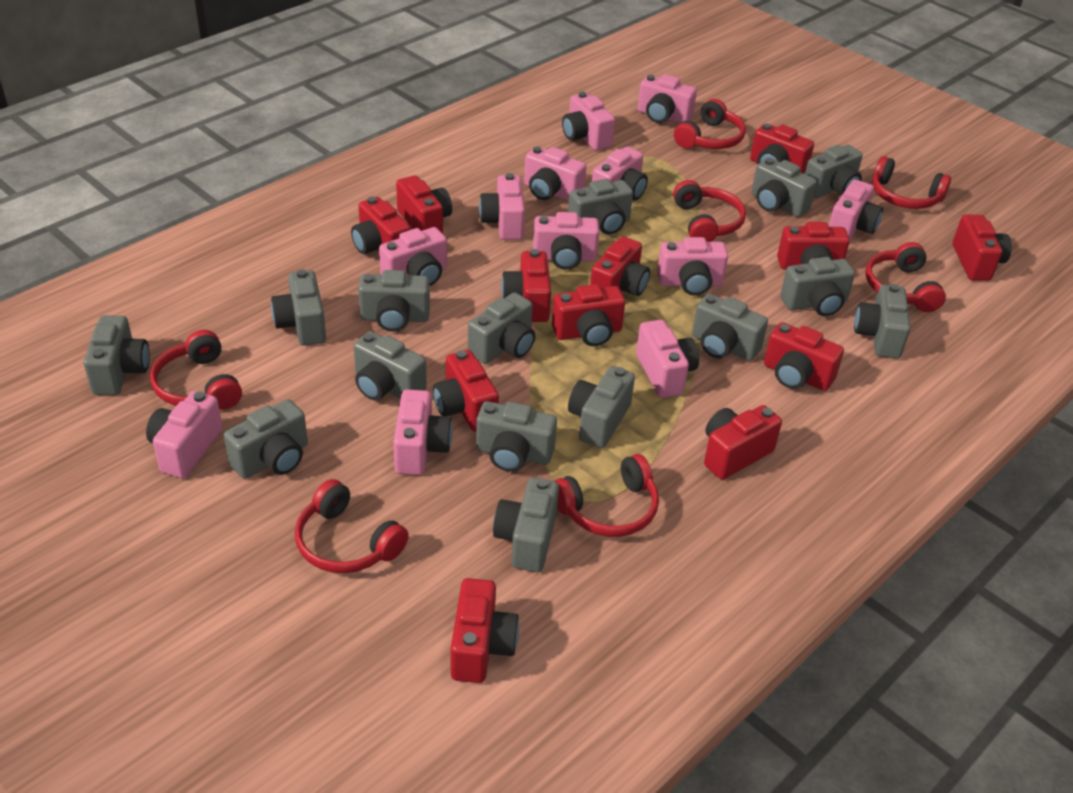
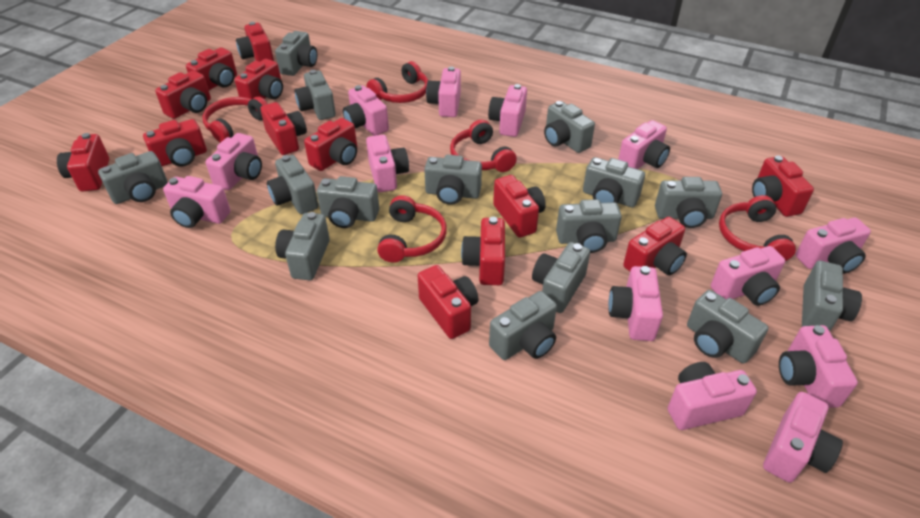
pink camera: 12 -> 13
red camera: 12 -> 13
red headphones: 7 -> 5

